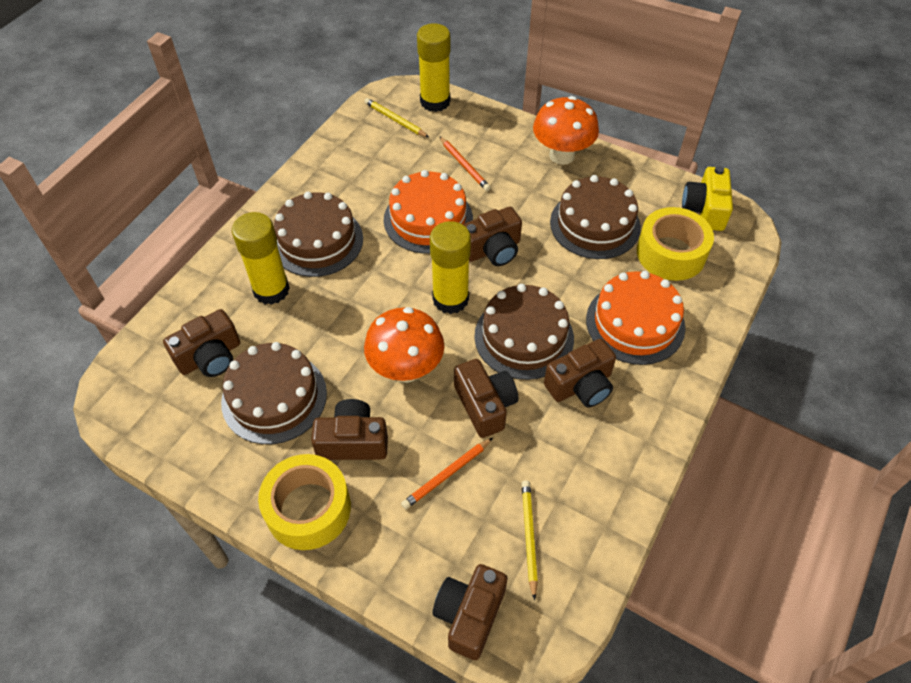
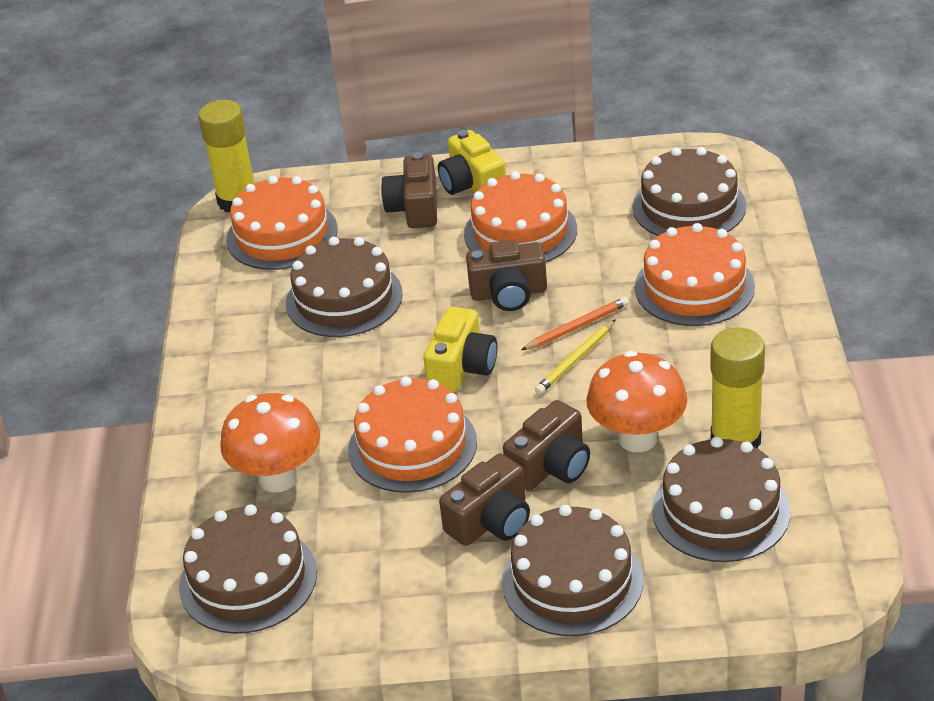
brown cake: 4 -> 5
brown camera: 6 -> 4
orange cake: 2 -> 4
orange pencil: 2 -> 1
yellow camera: 1 -> 2
yellow glue stick: 3 -> 2
yellow pencil: 2 -> 1
yellow tape: 2 -> 0

